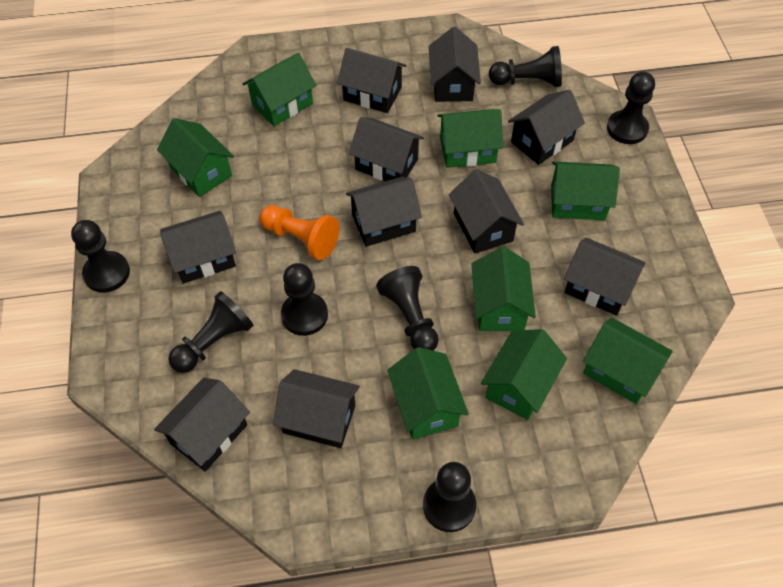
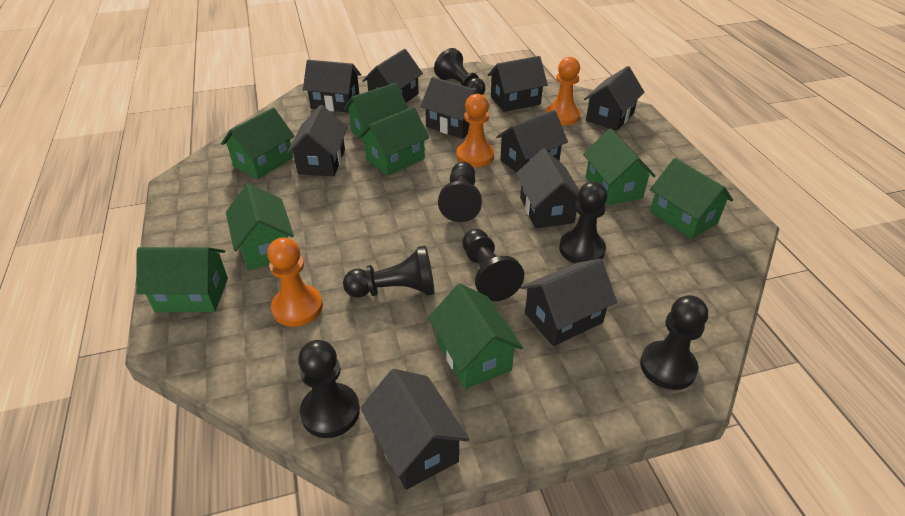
orange pawn: 1 -> 3

